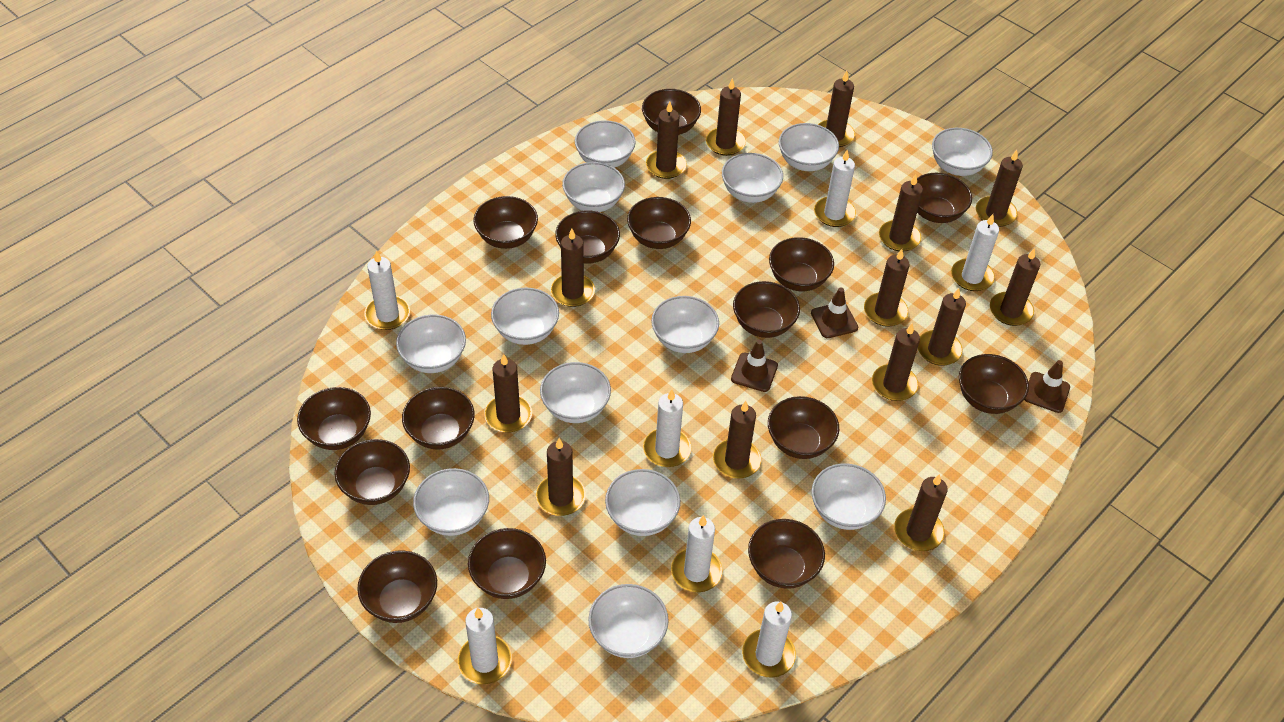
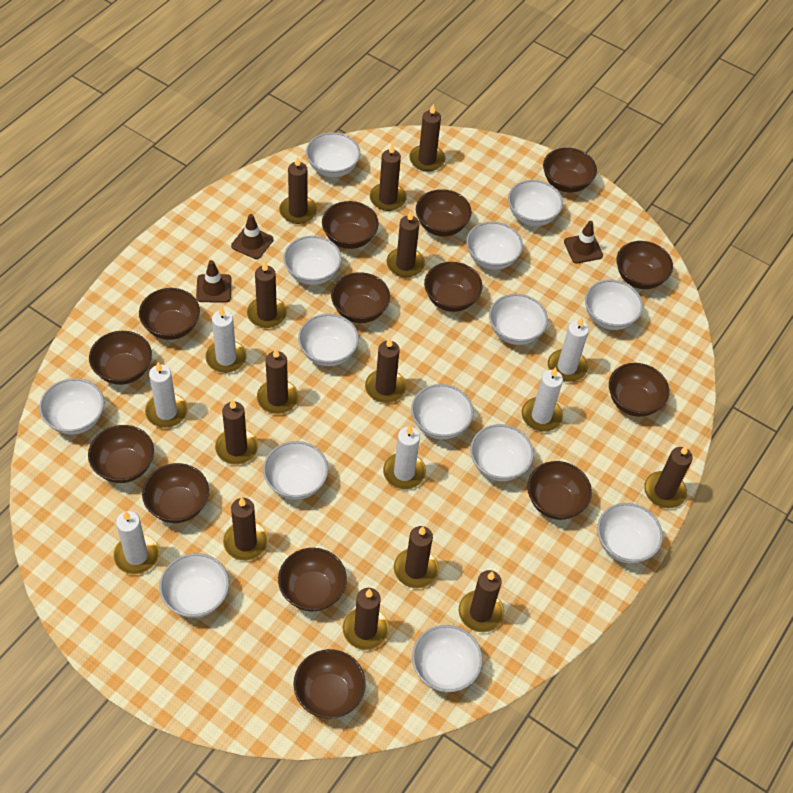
brown bowl: 15 -> 14
brown candle: 14 -> 13
white bowl: 13 -> 14
white candle: 7 -> 6

